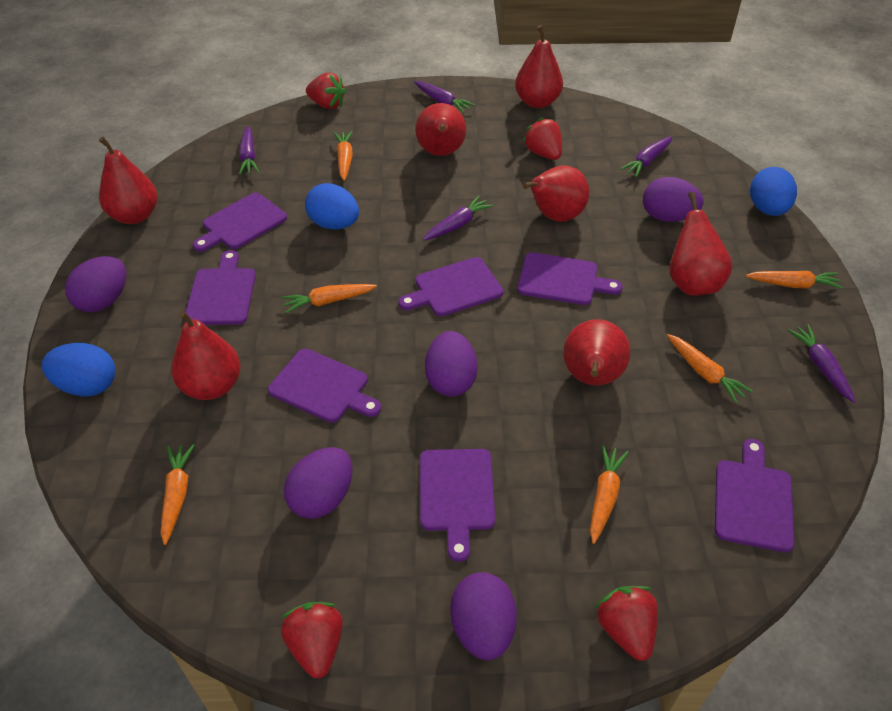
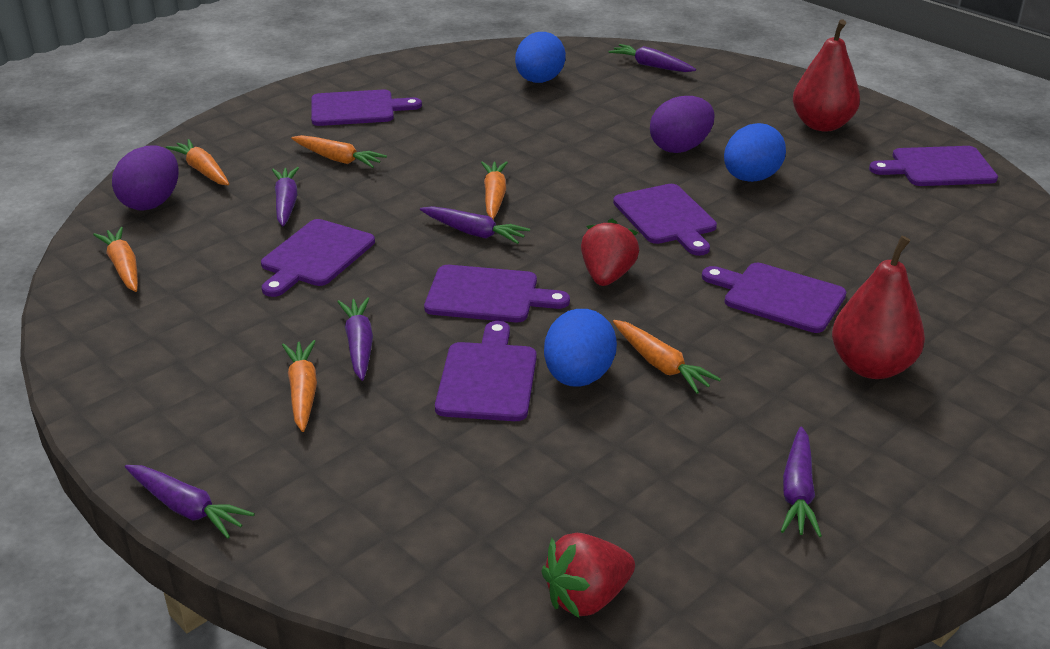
purple carrot: 5 -> 6
purple egg: 5 -> 2
red pear: 7 -> 2
red strawberry: 4 -> 2

